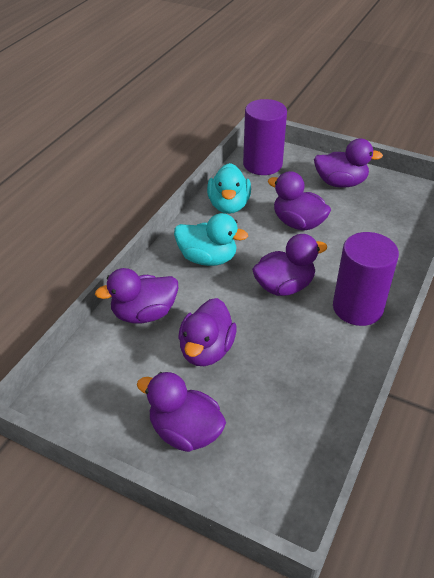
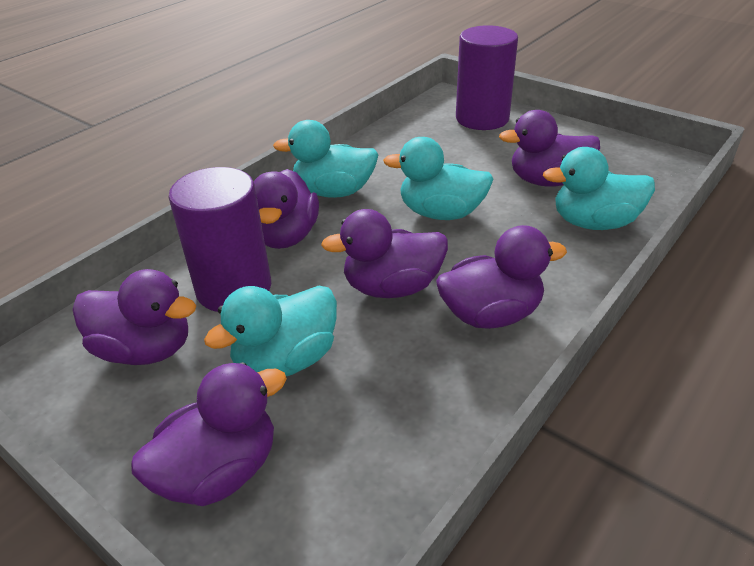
turquoise duck: 2 -> 4

